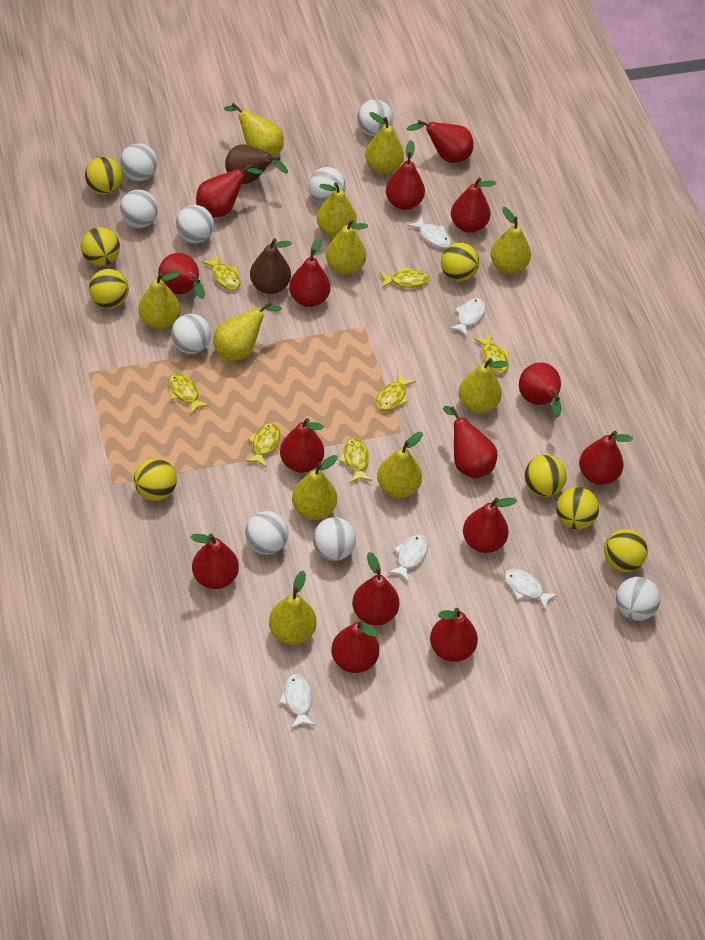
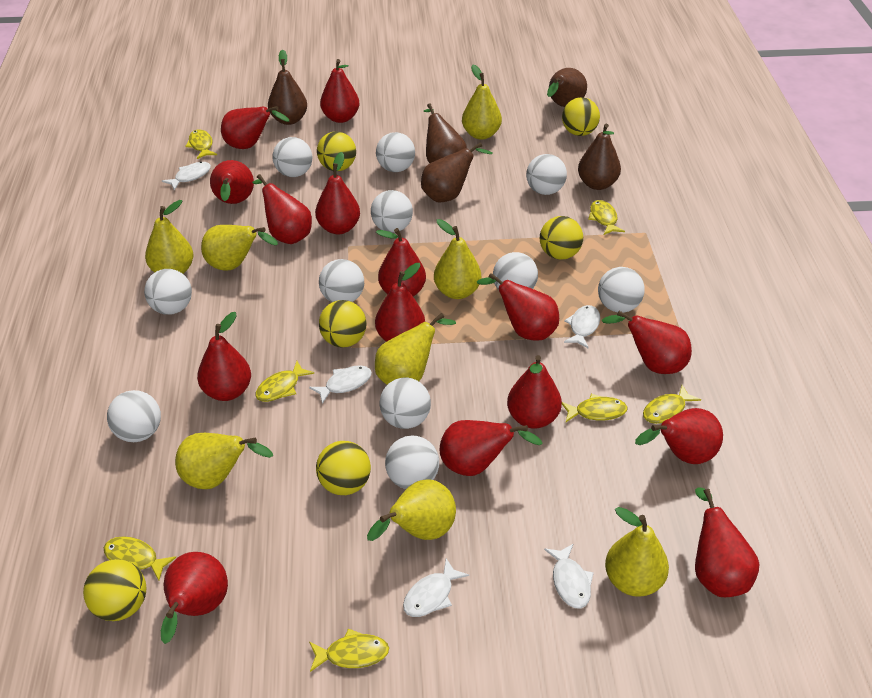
brown pear: 2 -> 5
white ball: 9 -> 11
yellow ball: 8 -> 6
yellow pear: 11 -> 8

